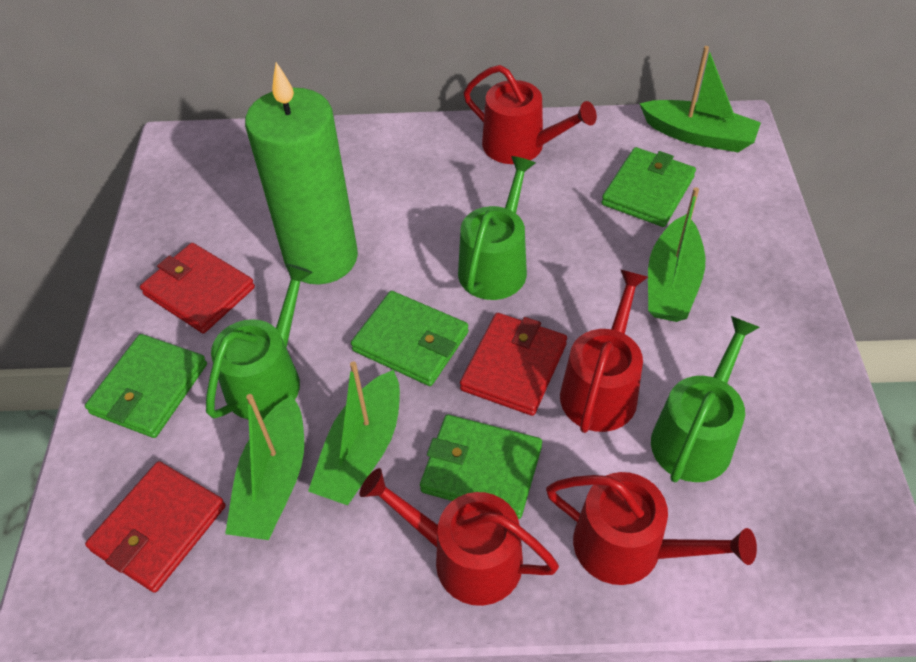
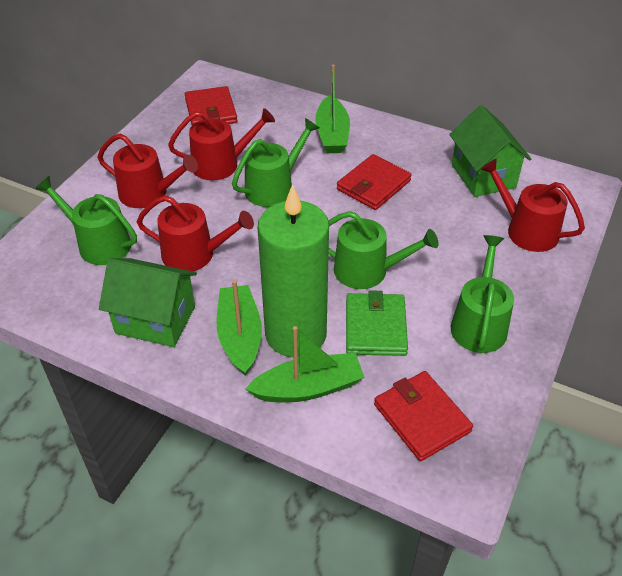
green boat: 4 -> 3
green house: 0 -> 2
green wallet: 4 -> 1
green watering can: 3 -> 4

